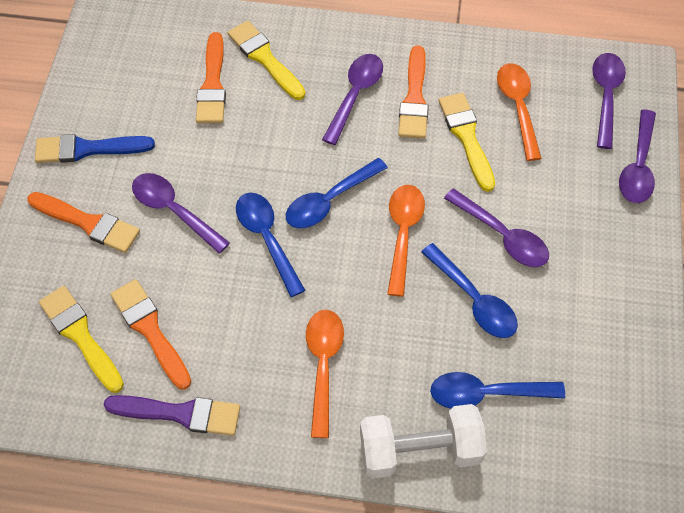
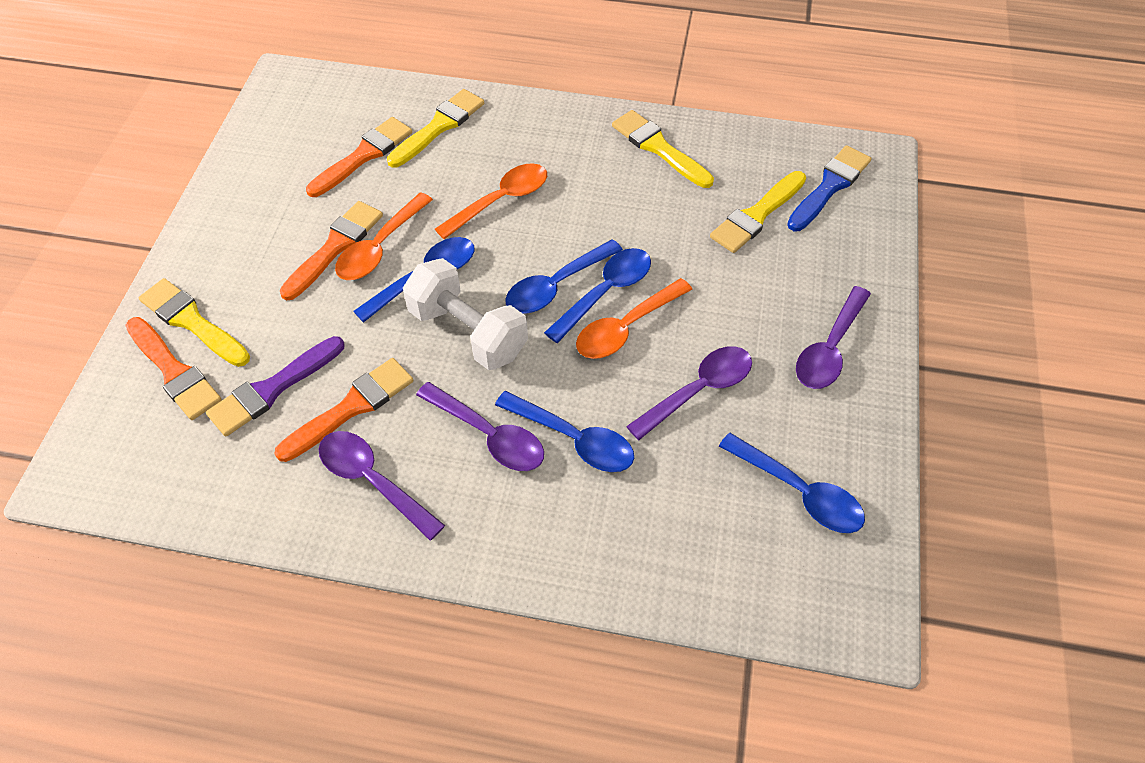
blue spoon: 4 -> 5
purple spoon: 5 -> 4
yellow brush: 3 -> 4

